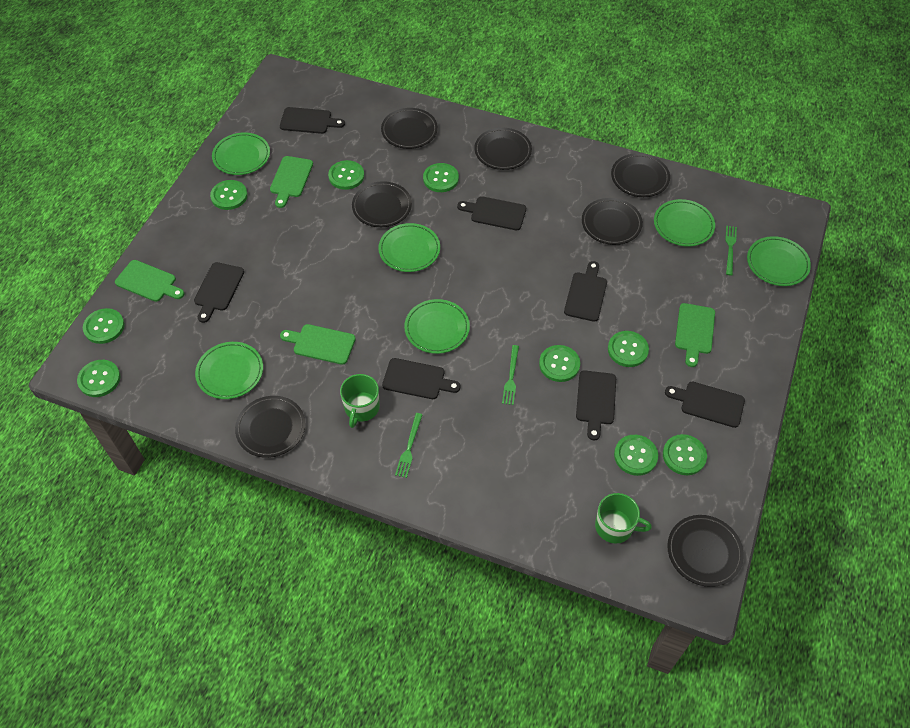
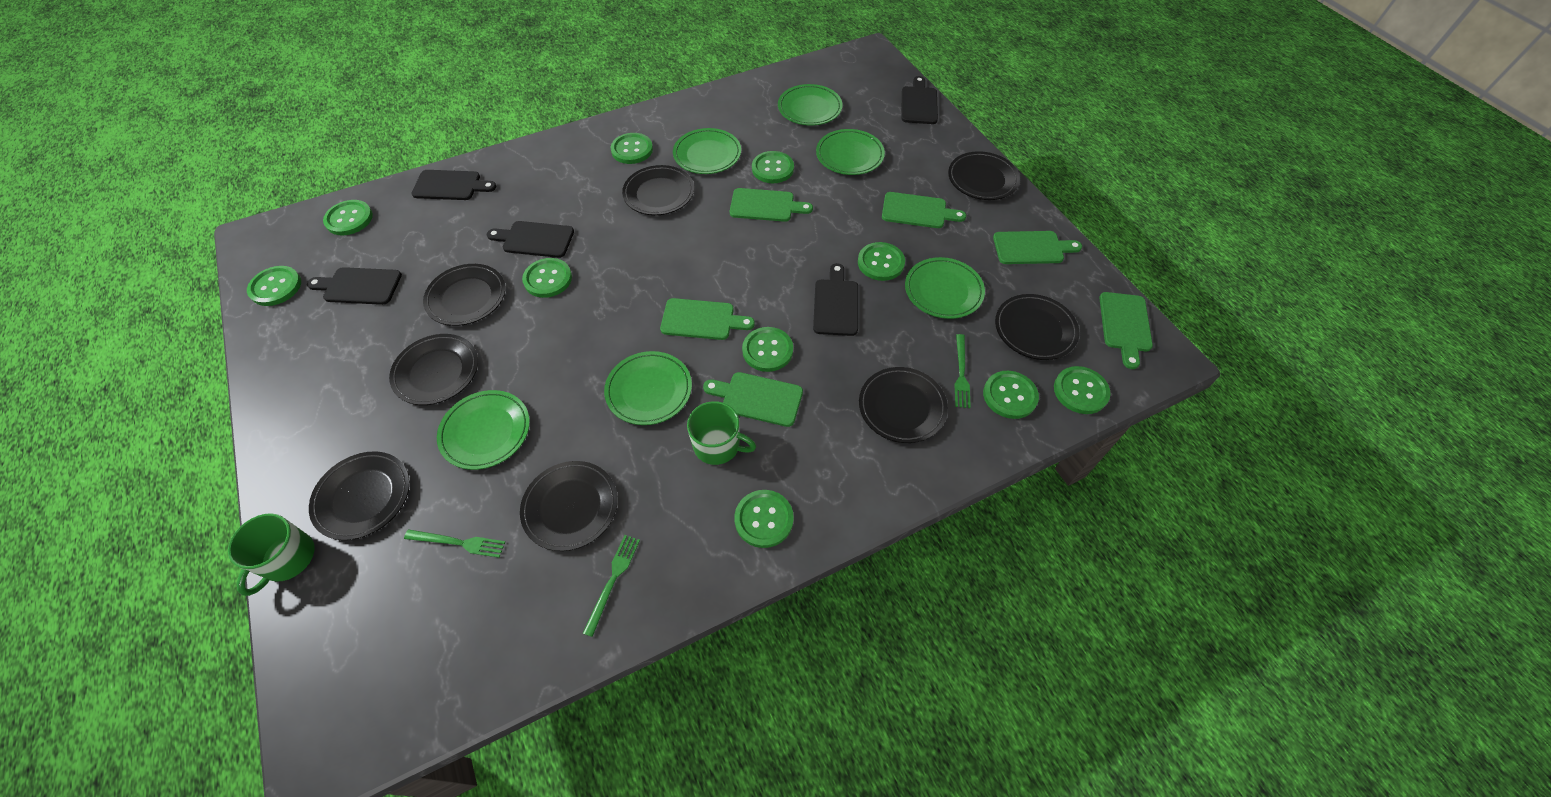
black cutting board: 7 -> 5
black plate: 7 -> 8
green button: 9 -> 10
green cutting board: 4 -> 6

